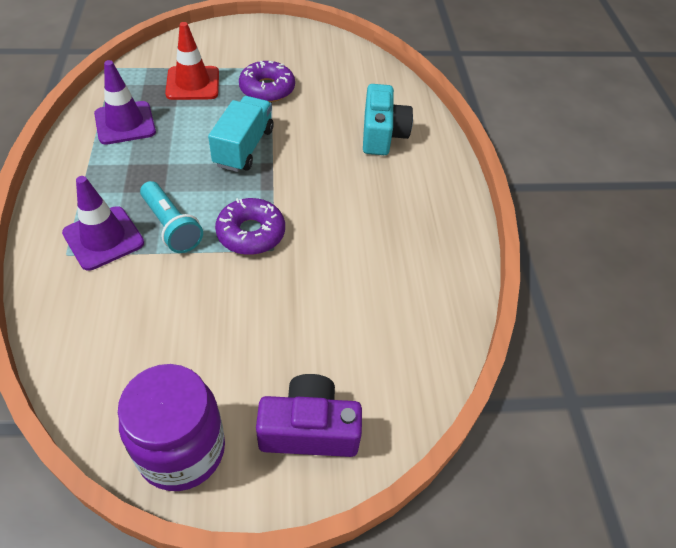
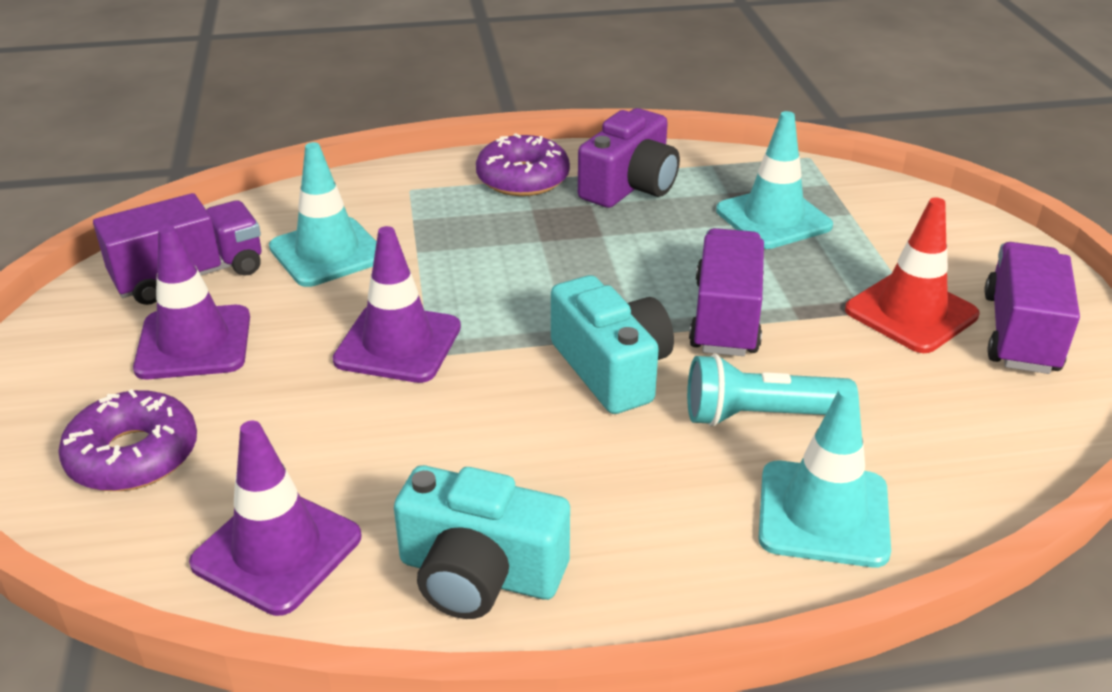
purple jar: 1 -> 0
purple traffic cone: 2 -> 3
purple truck: 0 -> 3
turquoise camera: 1 -> 2
turquoise traffic cone: 0 -> 3
turquoise truck: 1 -> 0

